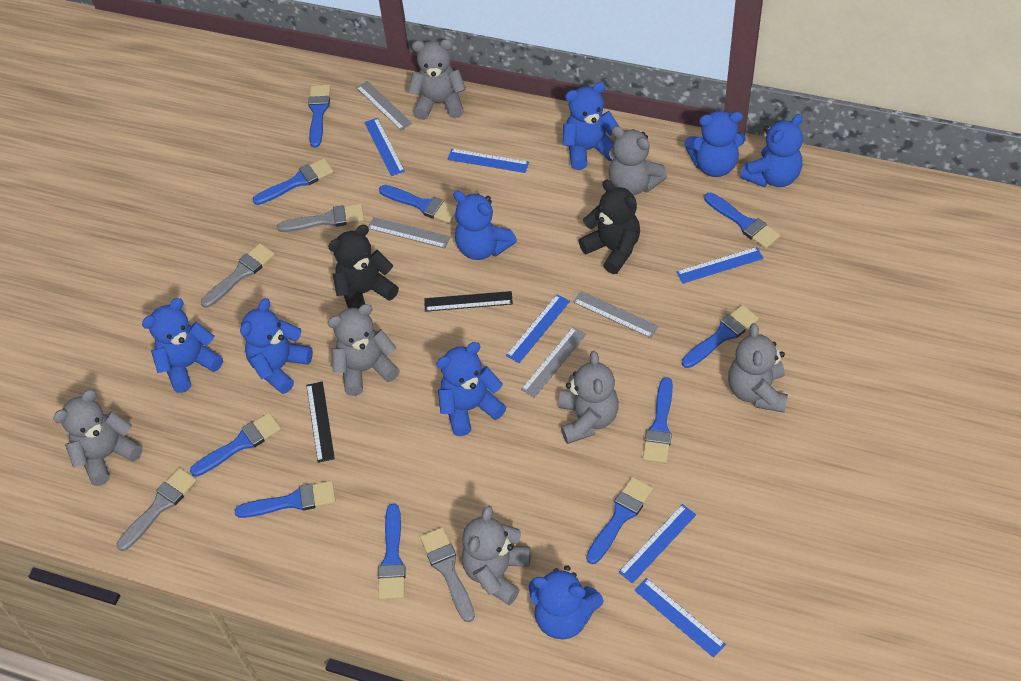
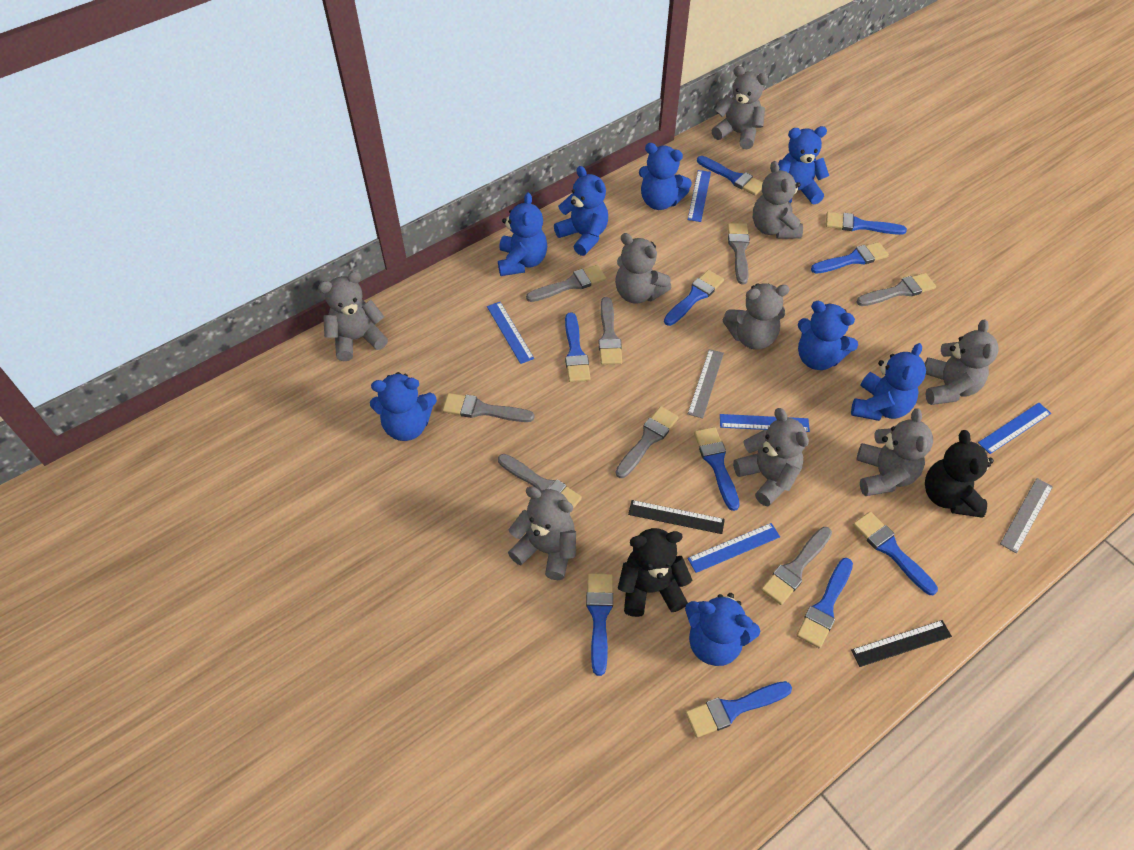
blue ruler: 6 -> 5
grey brush: 4 -> 8
grey ruler: 4 -> 2
grey teddy bear: 7 -> 9

